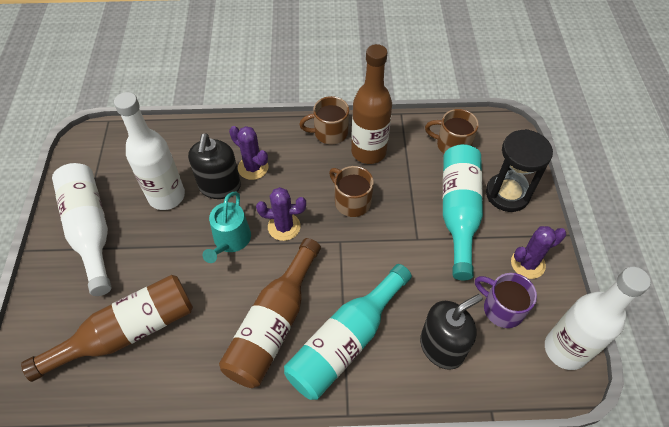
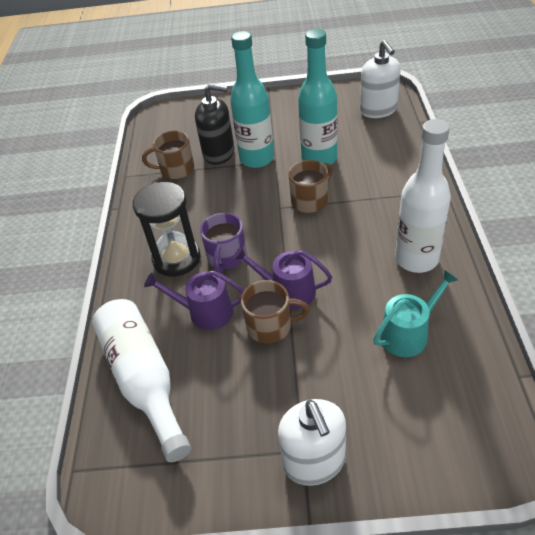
black soap dispenser: 2 -> 1
brown bottle: 3 -> 0
purple cactus: 3 -> 0
purple watering can: 0 -> 2
white bottle: 3 -> 2
white soap dispenser: 0 -> 2

